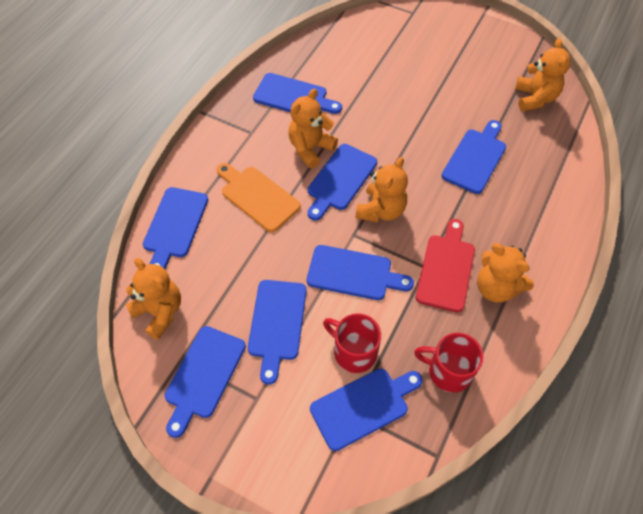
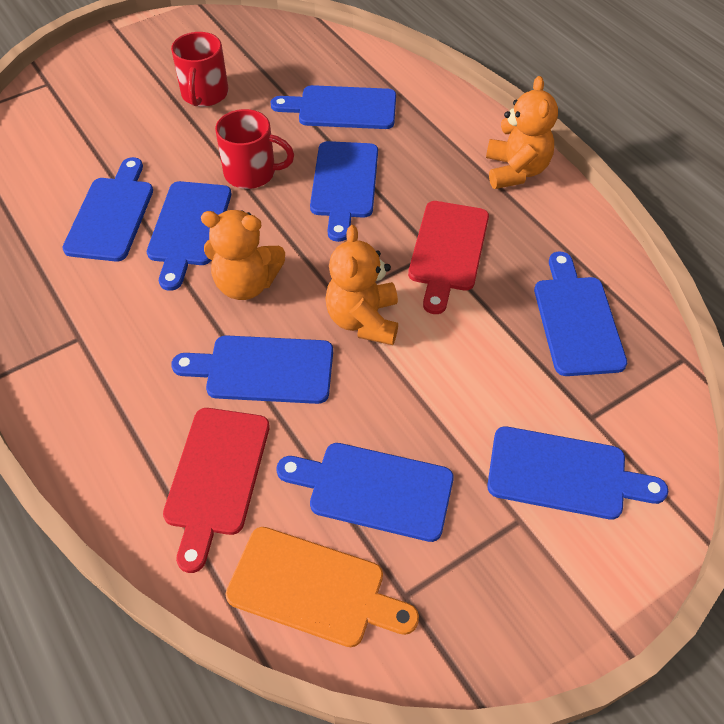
orange teddy bear: 5 -> 3
red cutting board: 1 -> 2

